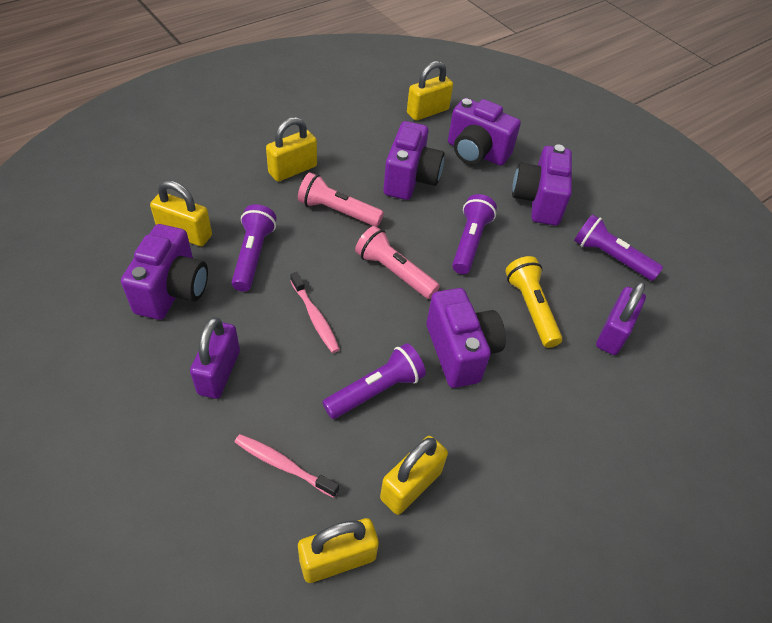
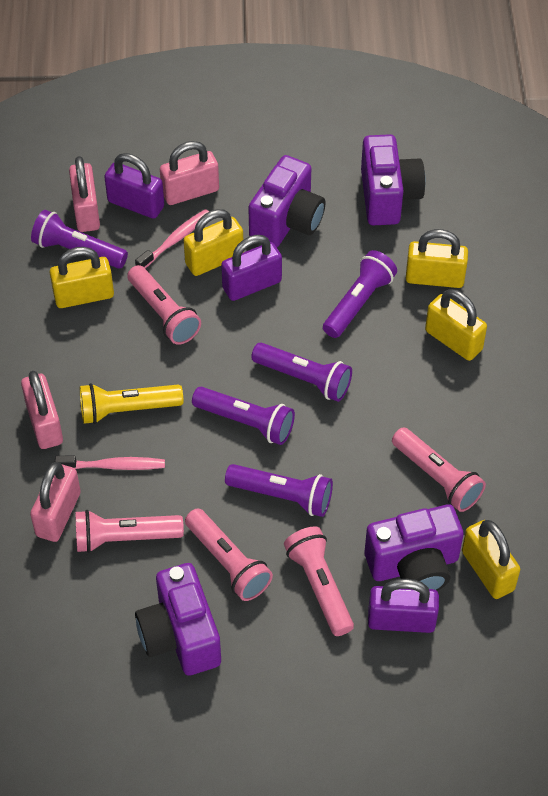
pink flashlight: 2 -> 5
pink padlock: 0 -> 4
purple camera: 5 -> 4
purple flashlight: 4 -> 5
purple padlock: 2 -> 3

